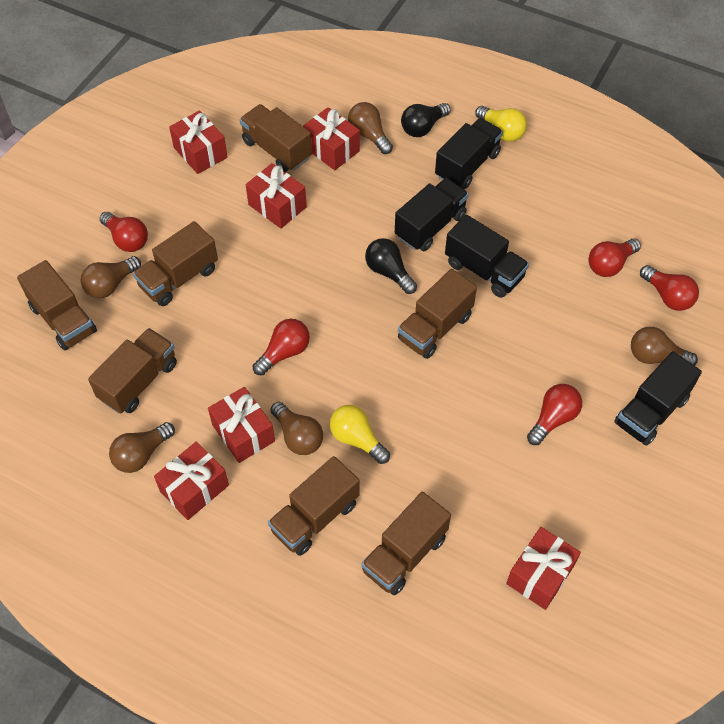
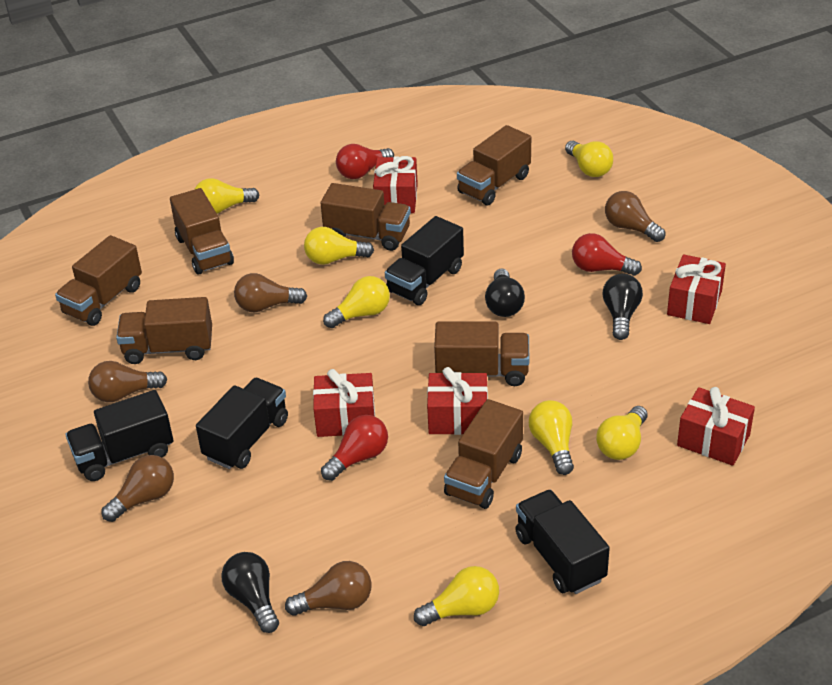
black light bulb: 2 -> 3
red gift: 6 -> 5
red light bulb: 5 -> 3
yellow light bulb: 2 -> 7

